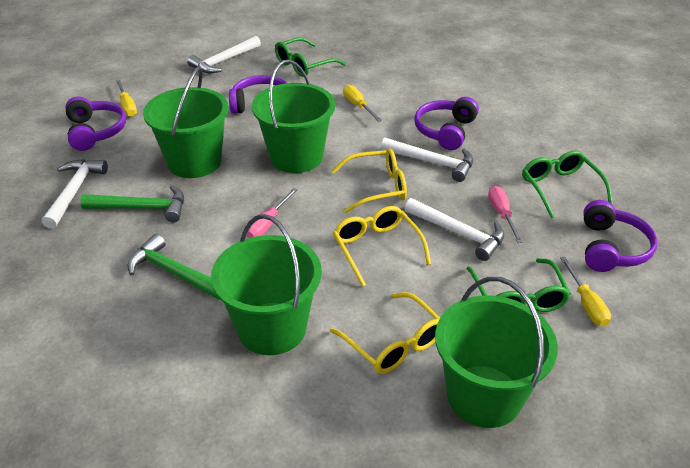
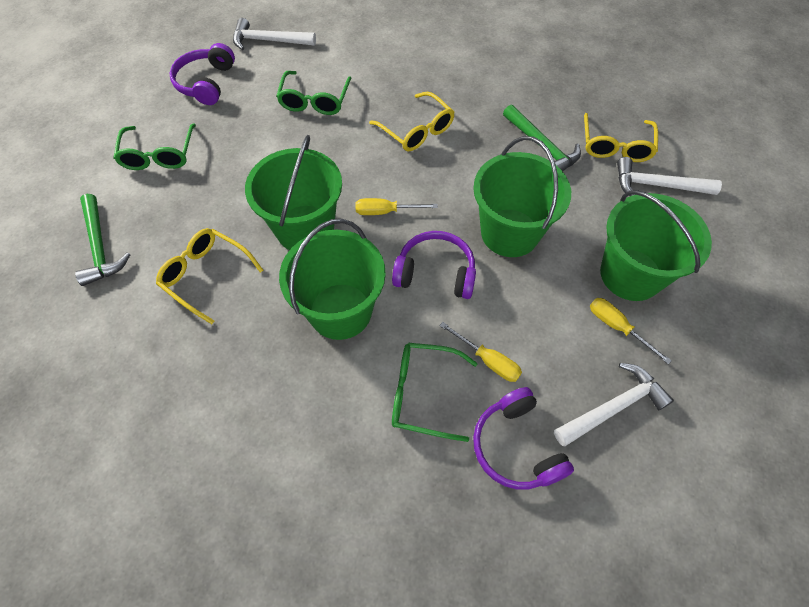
pink screwdriver: 2 -> 0
purple headphones: 4 -> 3
white hammer: 4 -> 3

